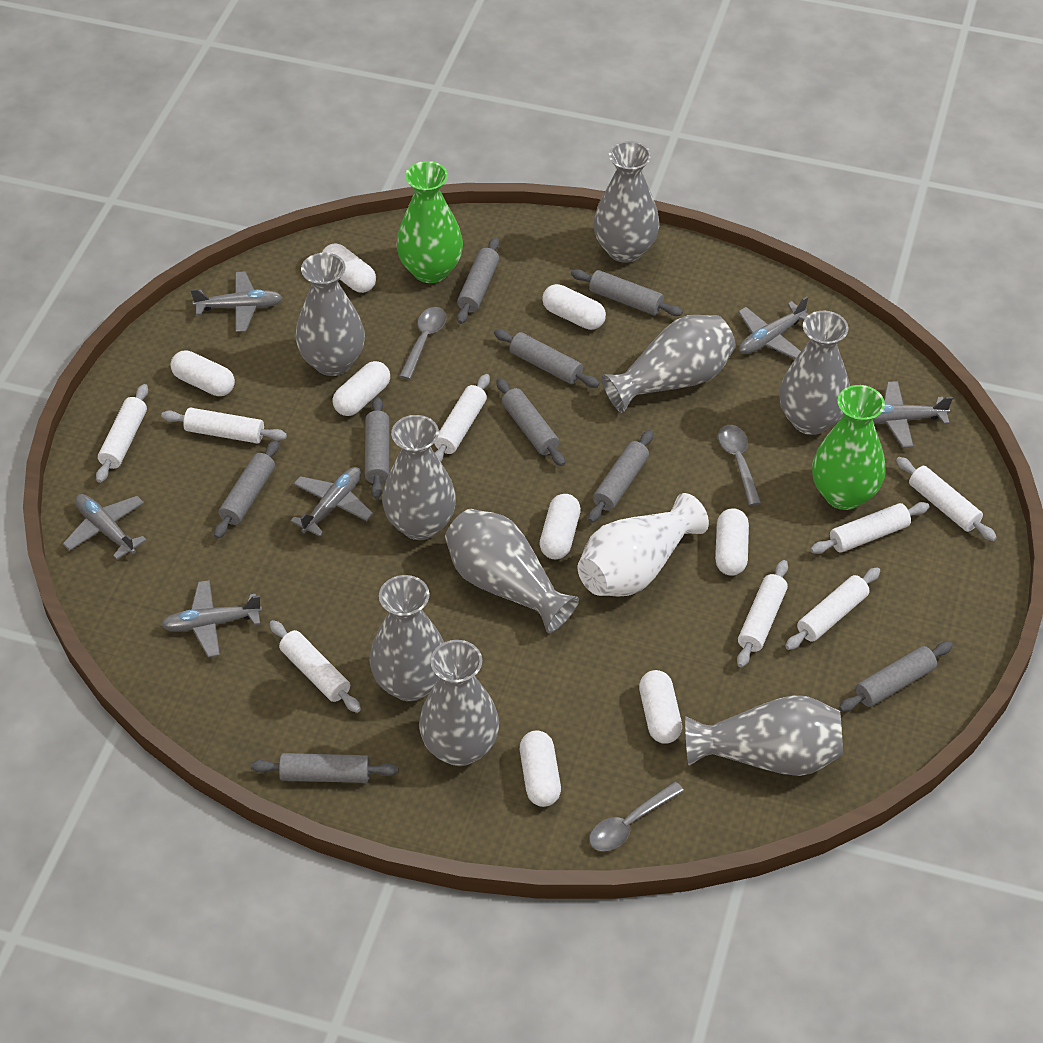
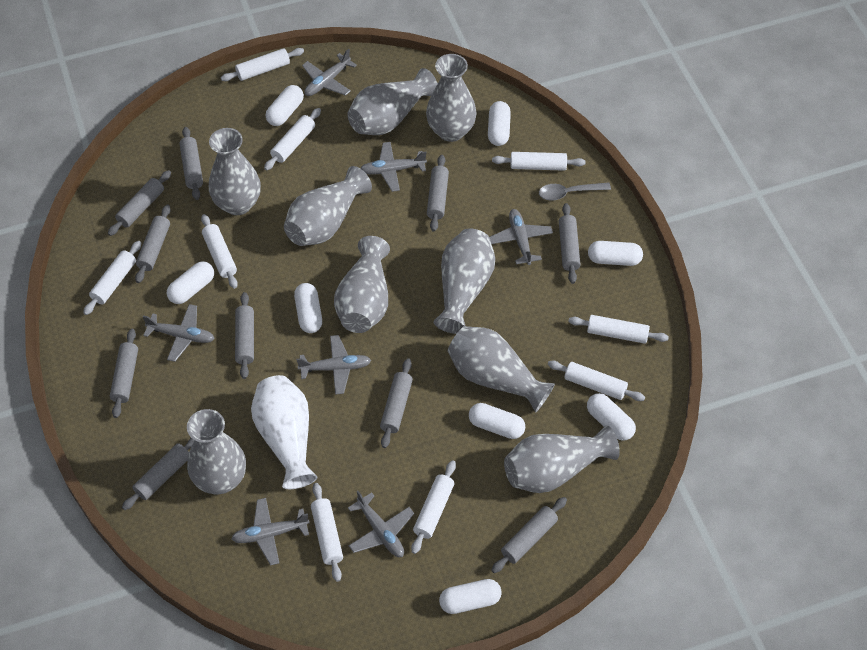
green vase: 2 -> 0
grey plane: 6 -> 7
grey rolling pin: 9 -> 10
grey spoon: 3 -> 1
white rolling pin: 8 -> 9

